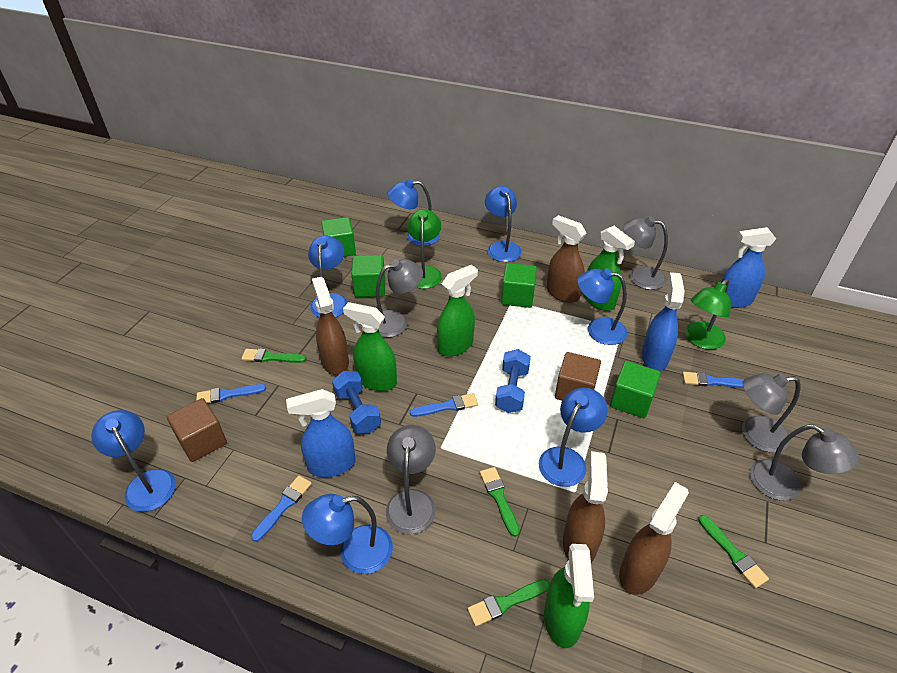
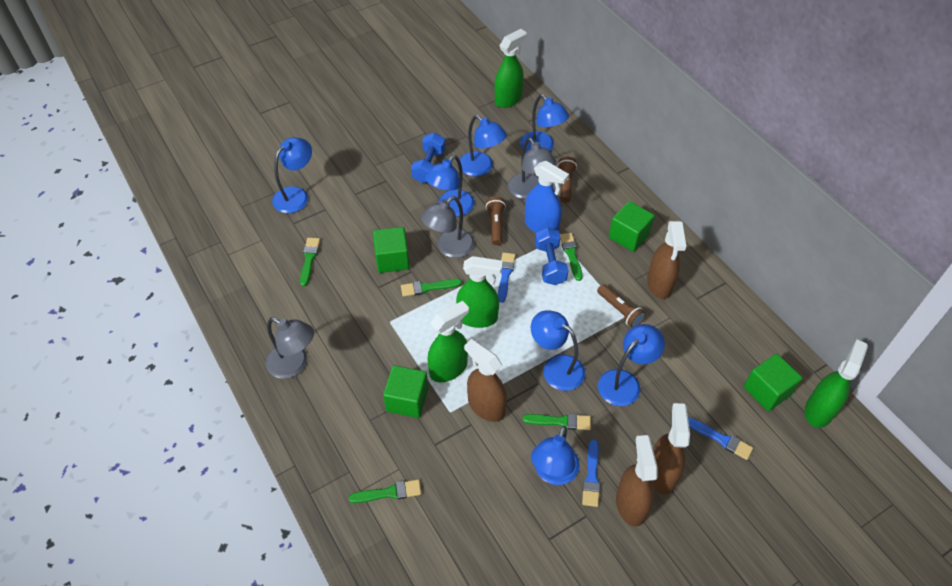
blue brush: 4 -> 3
blue spray bottle: 3 -> 1
brown cube: 2 -> 0
brown flashlight: 0 -> 3
green brush: 4 -> 5
green lamp: 2 -> 0
grey lamp: 5 -> 3

